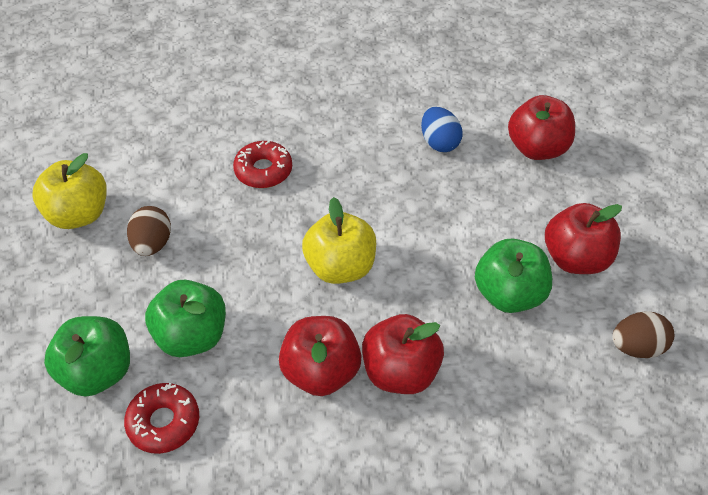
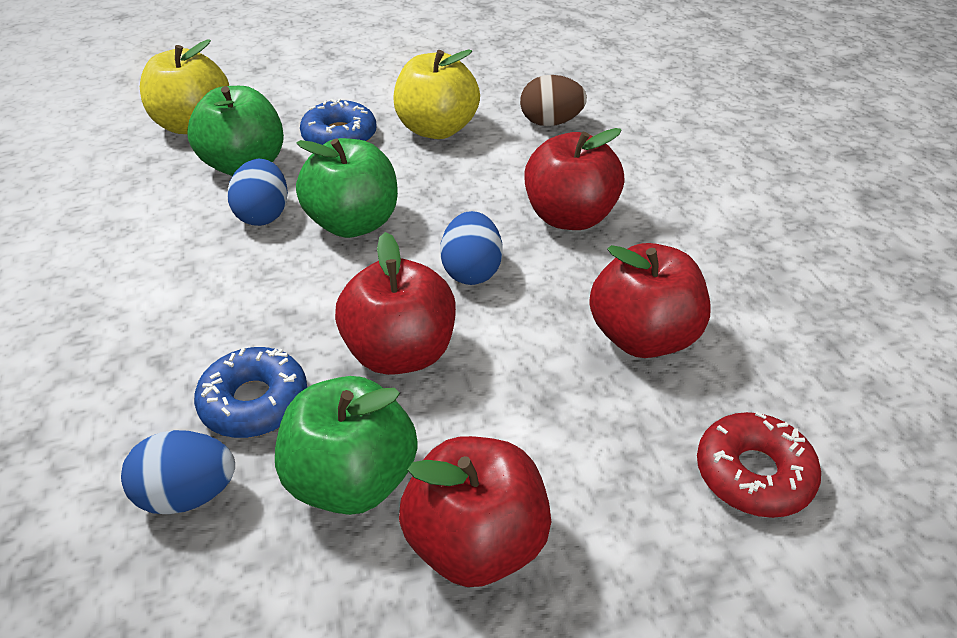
blue donut: 0 -> 2
blue egg: 1 -> 3
brown egg: 2 -> 1
red donut: 2 -> 1

